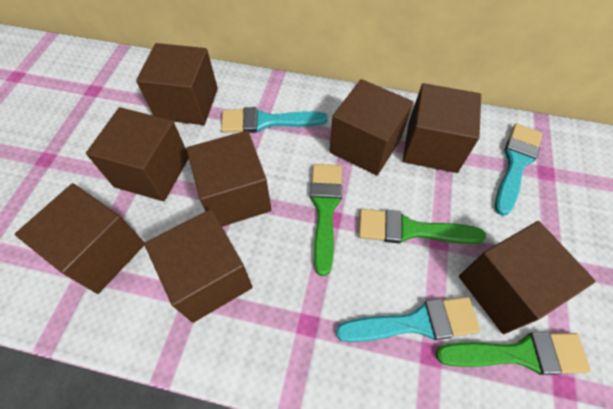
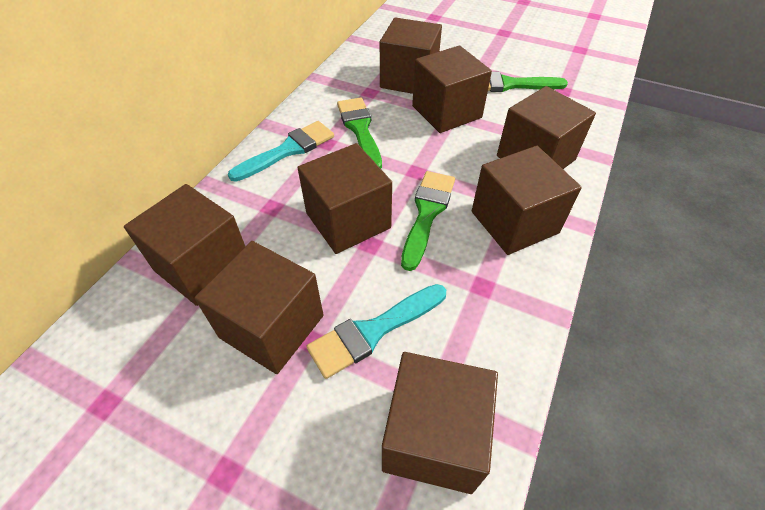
turquoise brush: 3 -> 2

